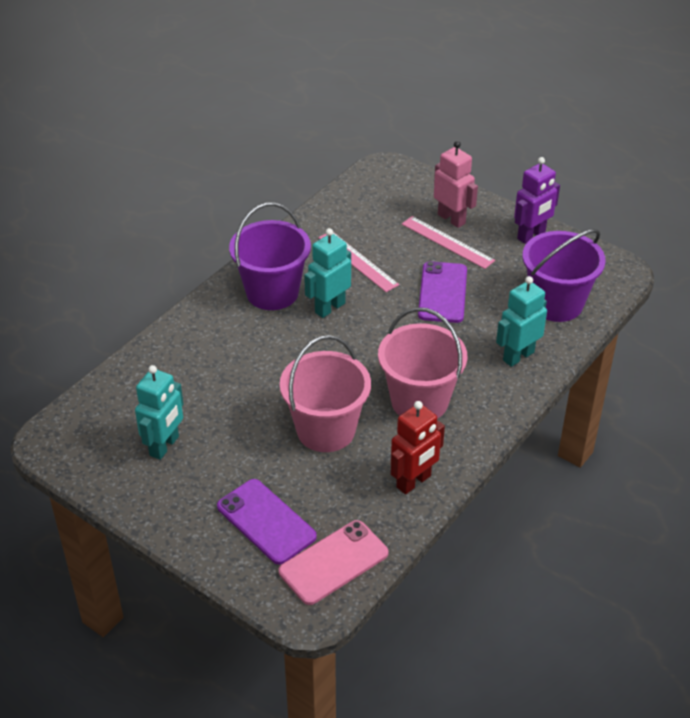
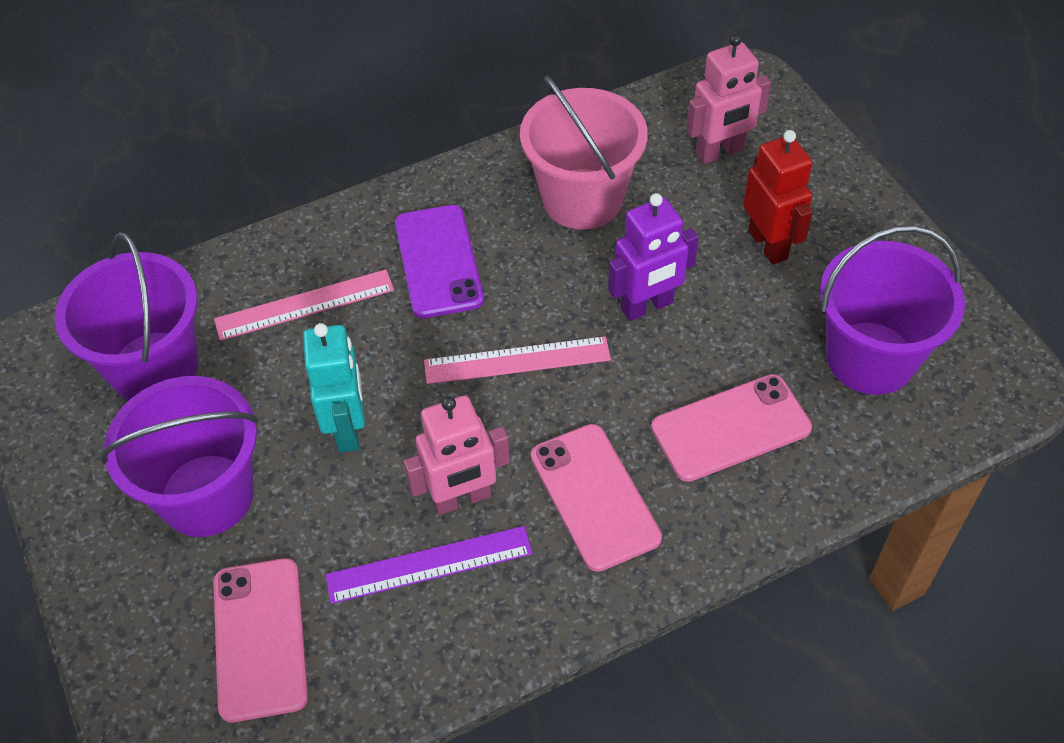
pink bucket: 2 -> 1
pink phone: 1 -> 3
pink robot: 1 -> 2
purple bucket: 2 -> 3
purple phone: 2 -> 1
purple ruler: 0 -> 1
turquoise robot: 3 -> 1

